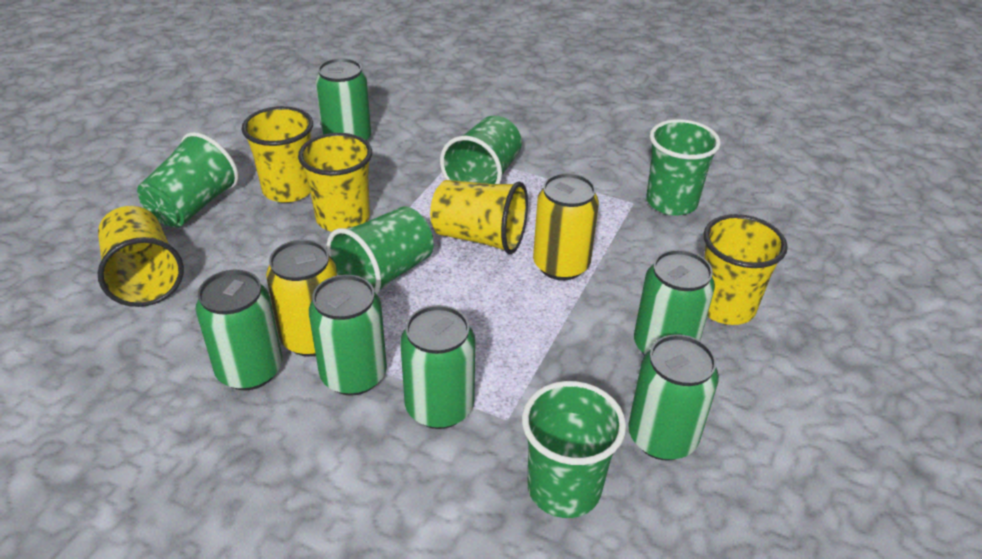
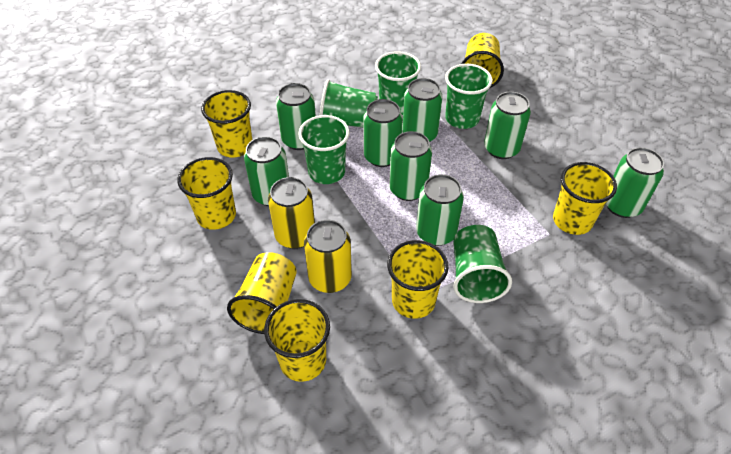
green can: 6 -> 8
yellow cup: 5 -> 7

